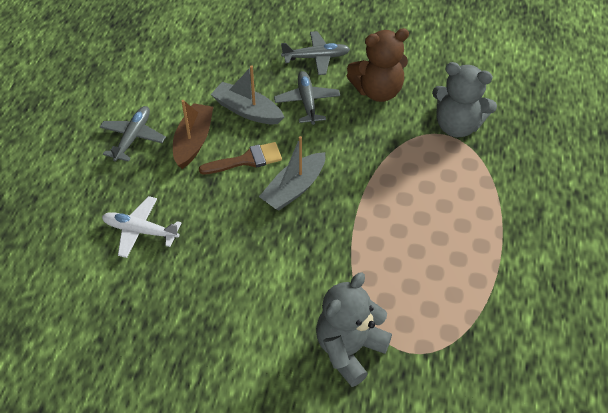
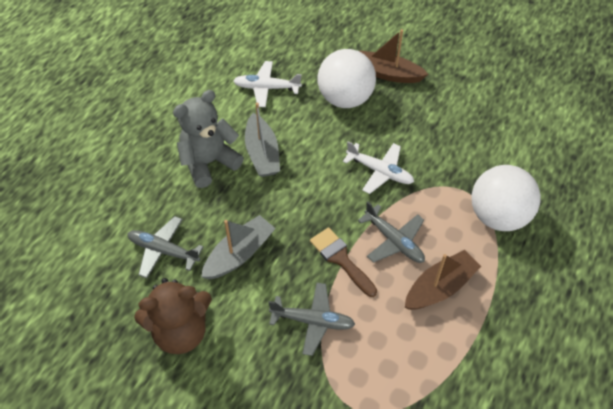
brown boat: 1 -> 2
grey teddy bear: 2 -> 1
white ball: 0 -> 2
white plane: 1 -> 2

